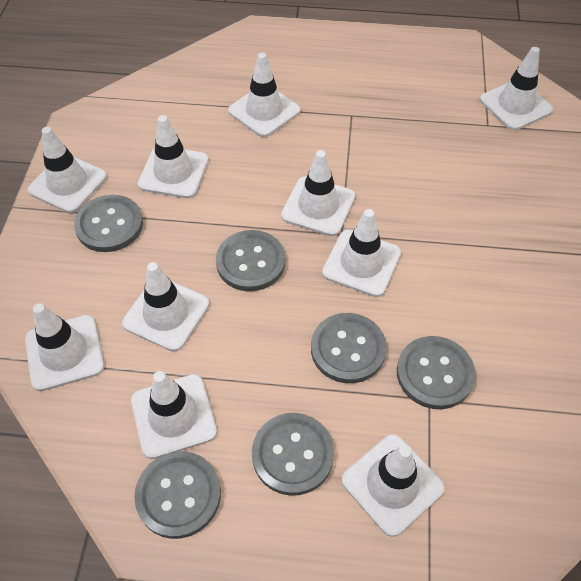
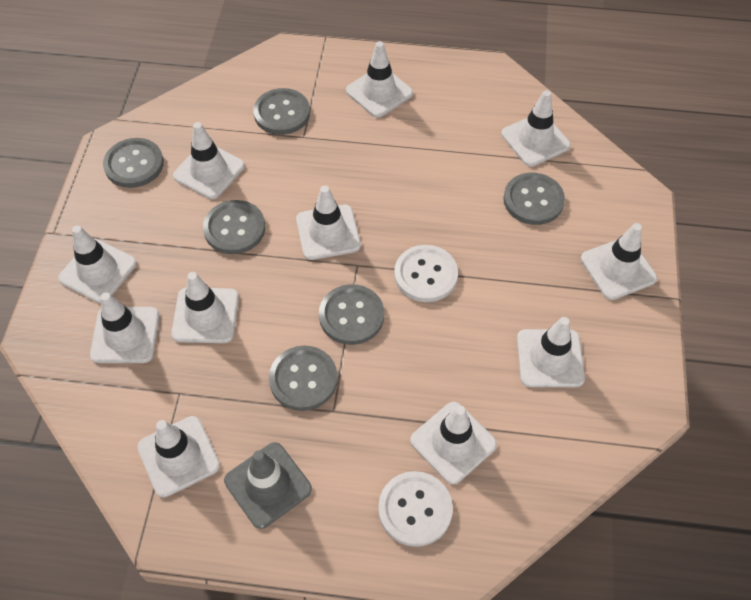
grey traffic cone: 0 -> 1
white button: 0 -> 2
white traffic cone: 10 -> 11

